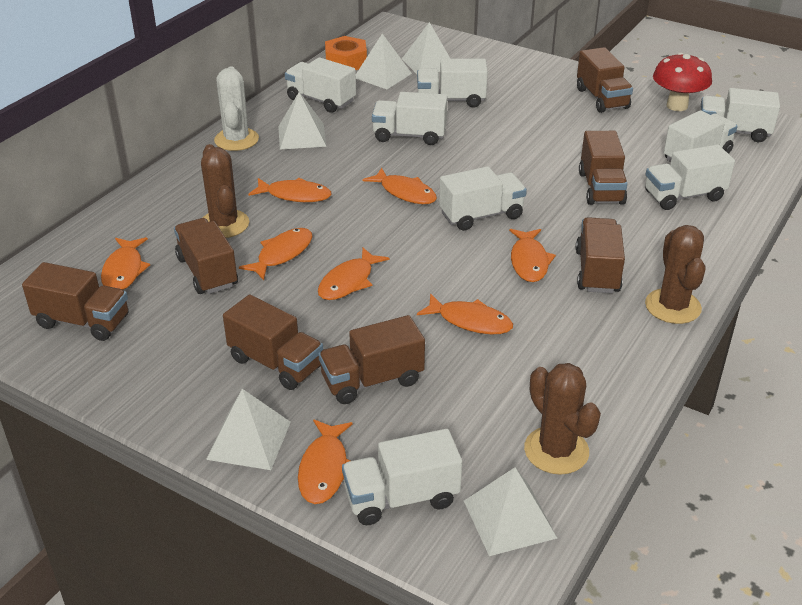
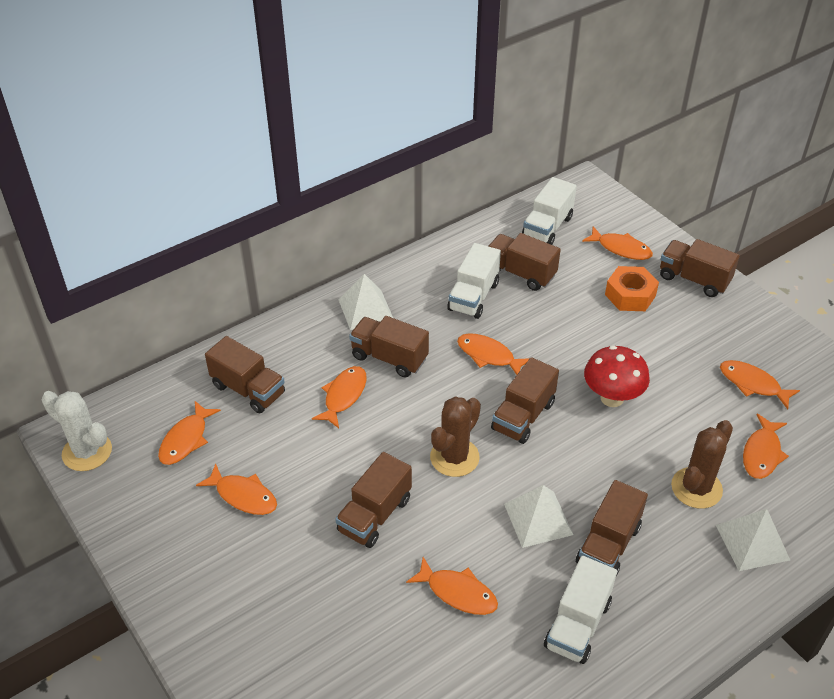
brown cactus: 3 -> 2
white pyramid: 5 -> 3
white truck: 8 -> 3

